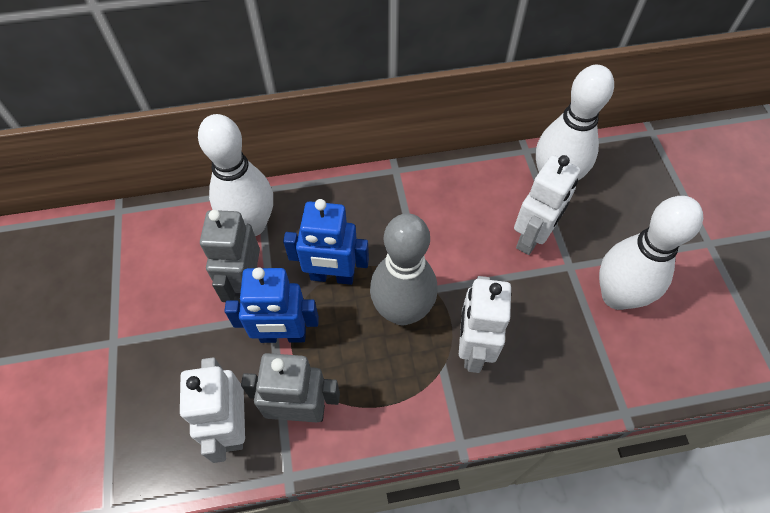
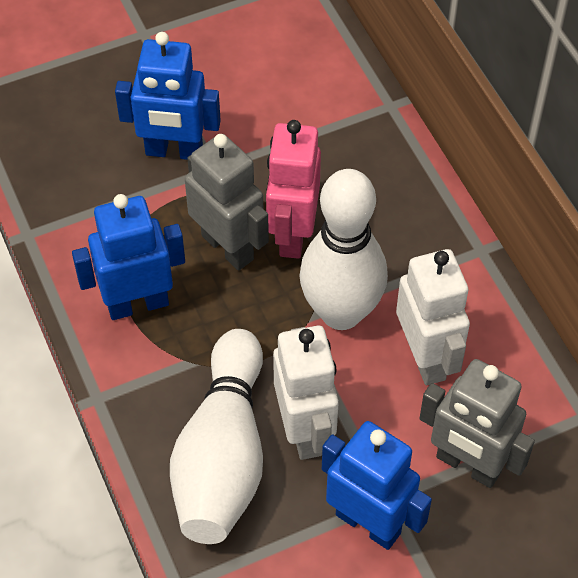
blue robot: 2 -> 3
grey bowling pin: 1 -> 0
pink robot: 0 -> 1
white bowling pin: 3 -> 2
white robot: 3 -> 2

